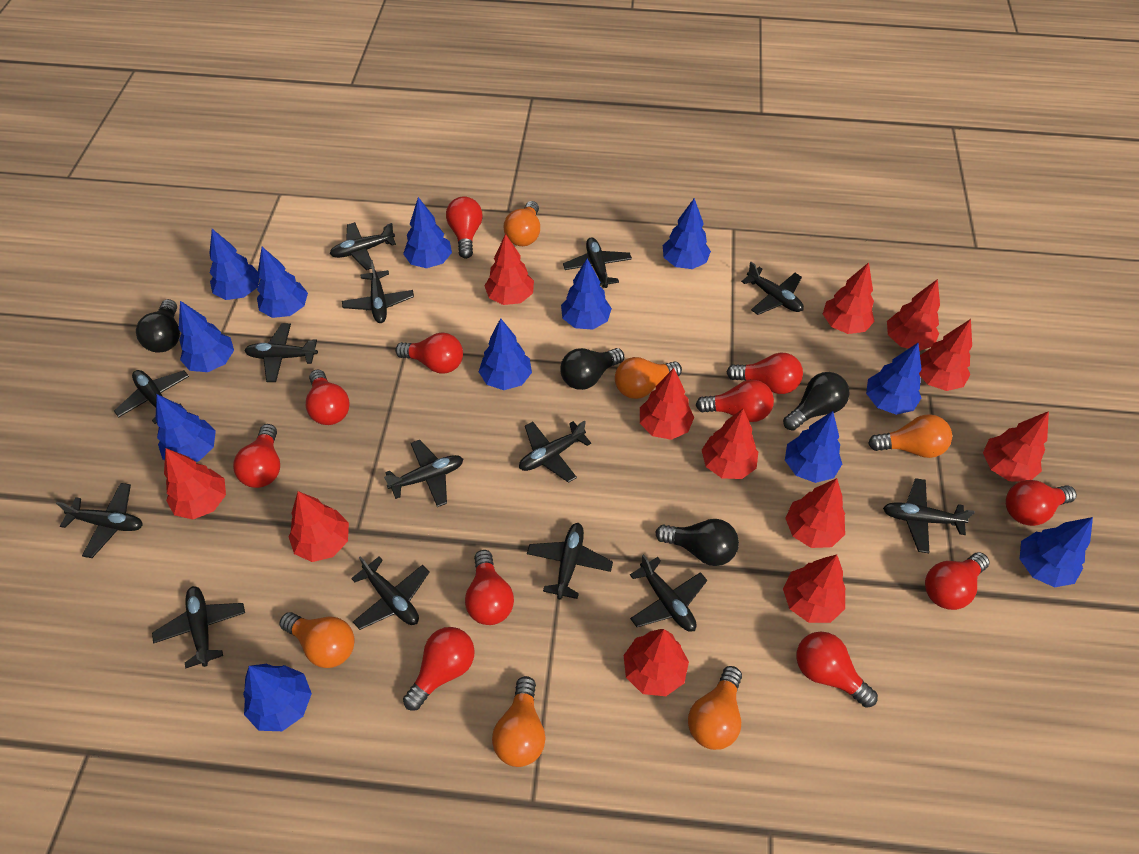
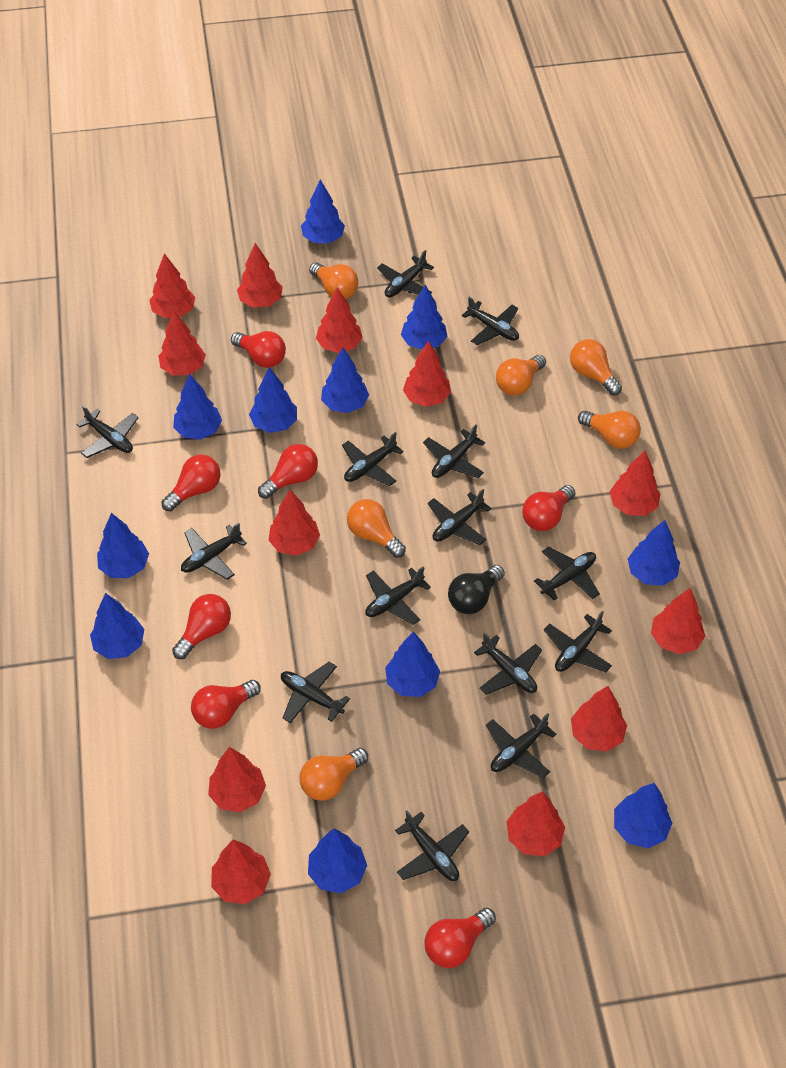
black light bulb: 4 -> 1
blue tree: 12 -> 11
red light bulb: 11 -> 7

